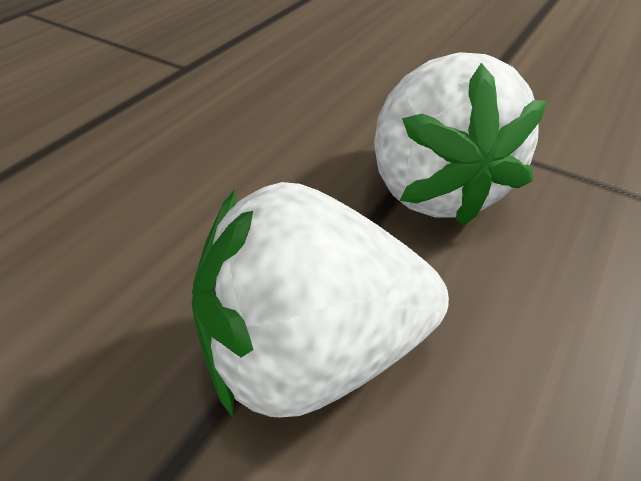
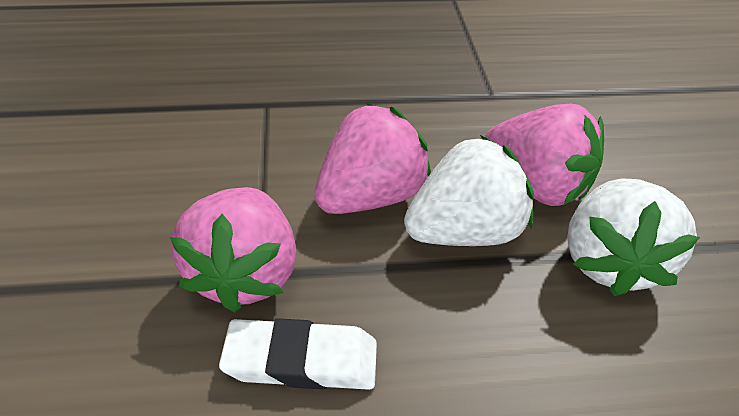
pink strawberry: 0 -> 3
white eraser: 0 -> 1

